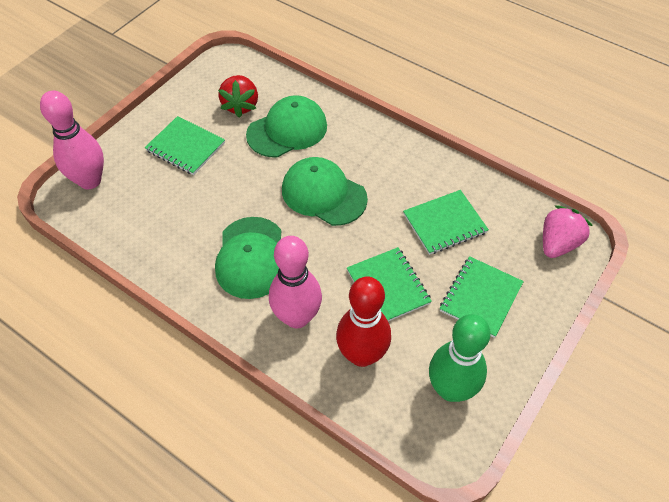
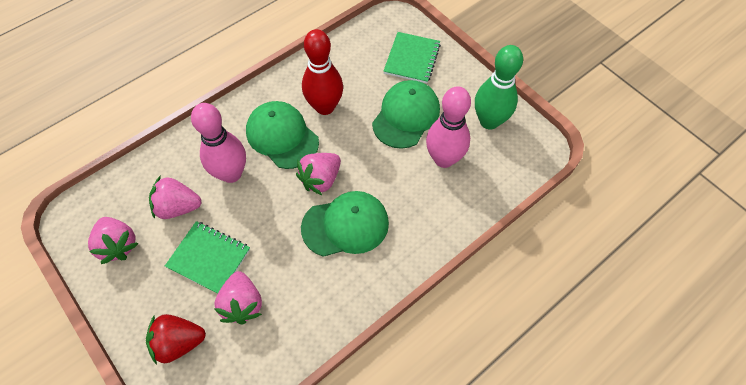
green notebook: 4 -> 2
pink strawberry: 1 -> 4

